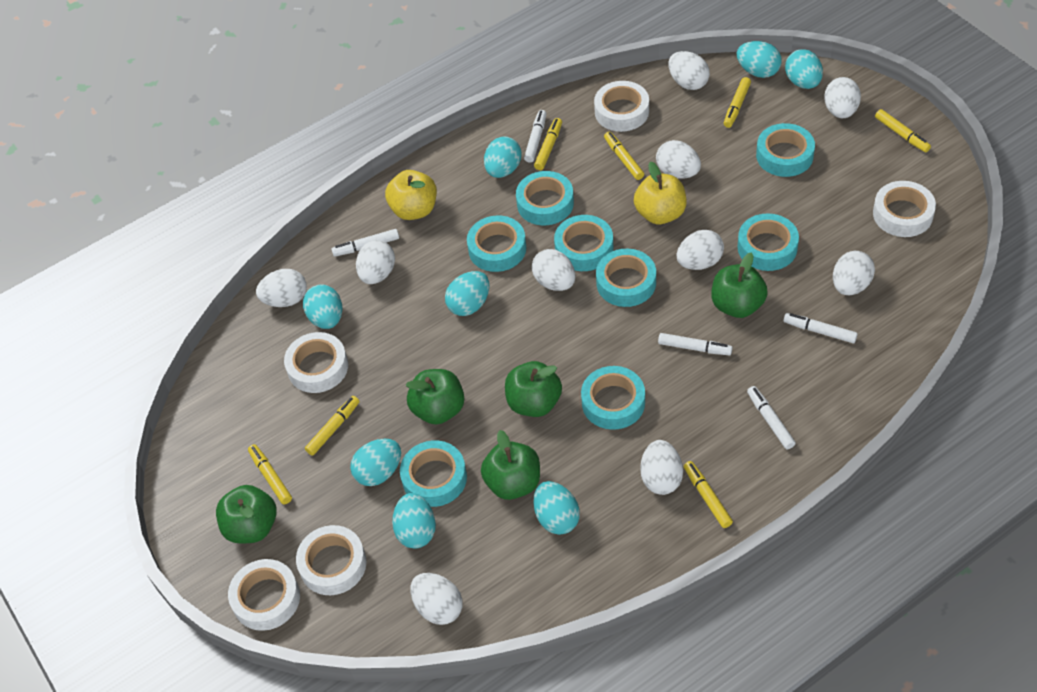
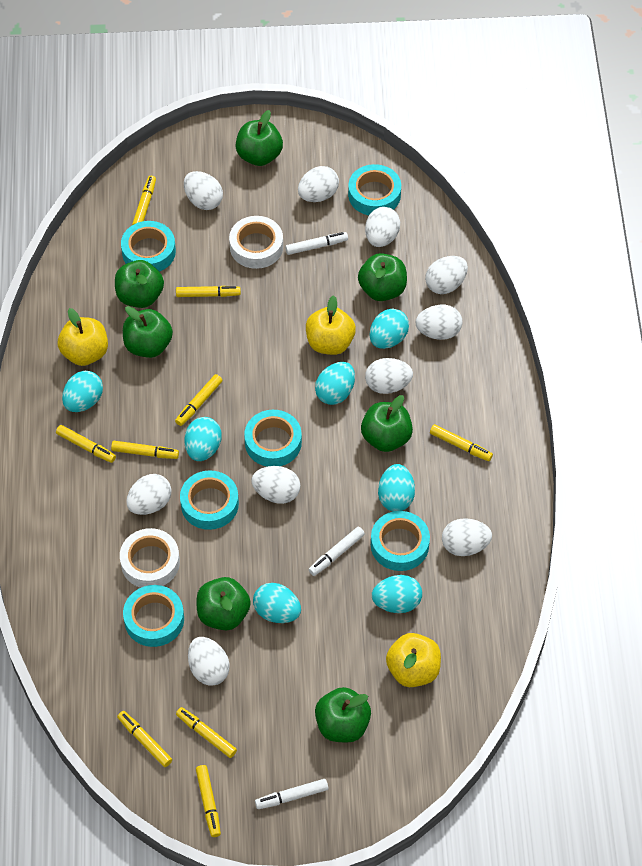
green apple: 5 -> 7
turquoise egg: 8 -> 7
turquoise tape: 8 -> 6
white marker: 5 -> 3
white tape: 5 -> 2
yellow apple: 2 -> 3
yellow marker: 7 -> 9

